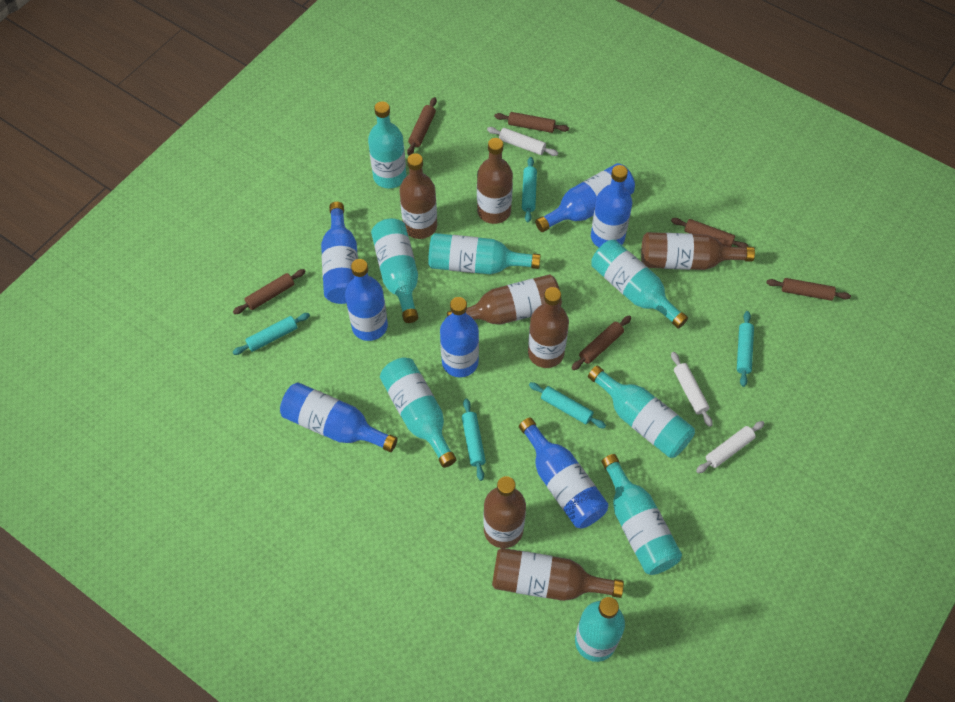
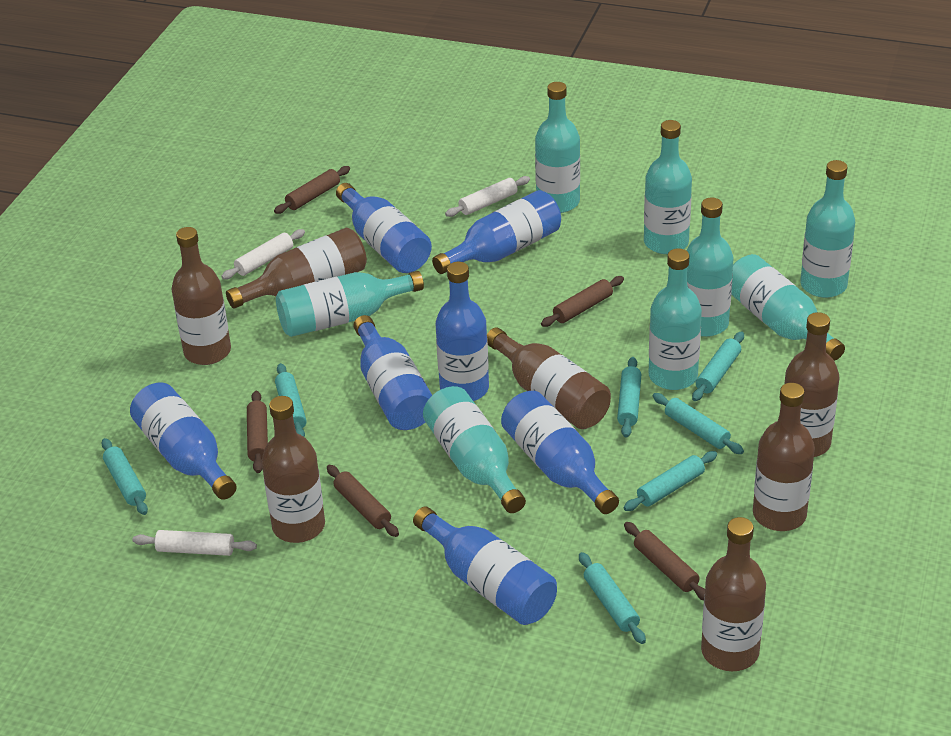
brown rolling pin: 6 -> 5
turquoise rolling pin: 5 -> 7

